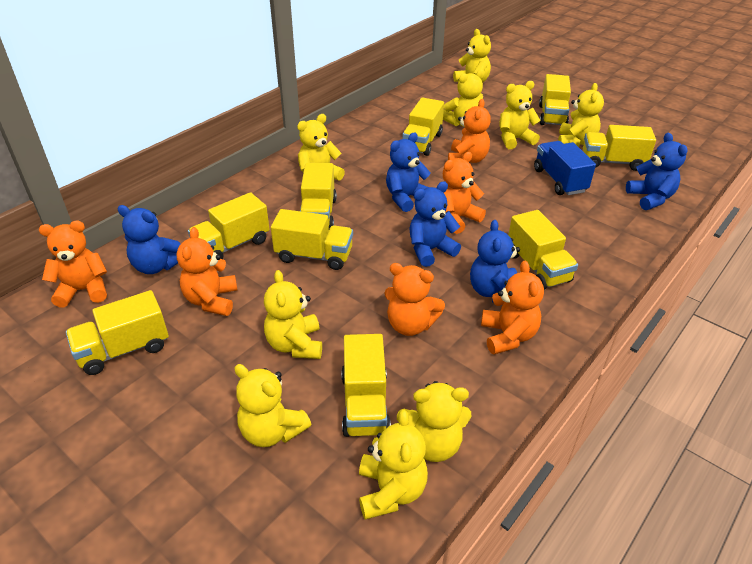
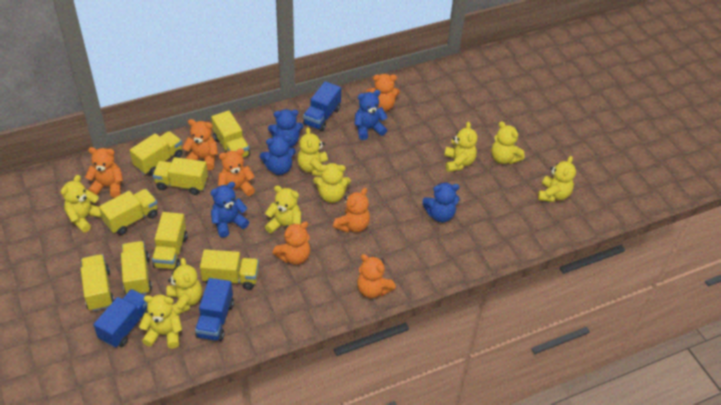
blue truck: 1 -> 3
orange teddy bear: 6 -> 7
yellow truck: 9 -> 8

